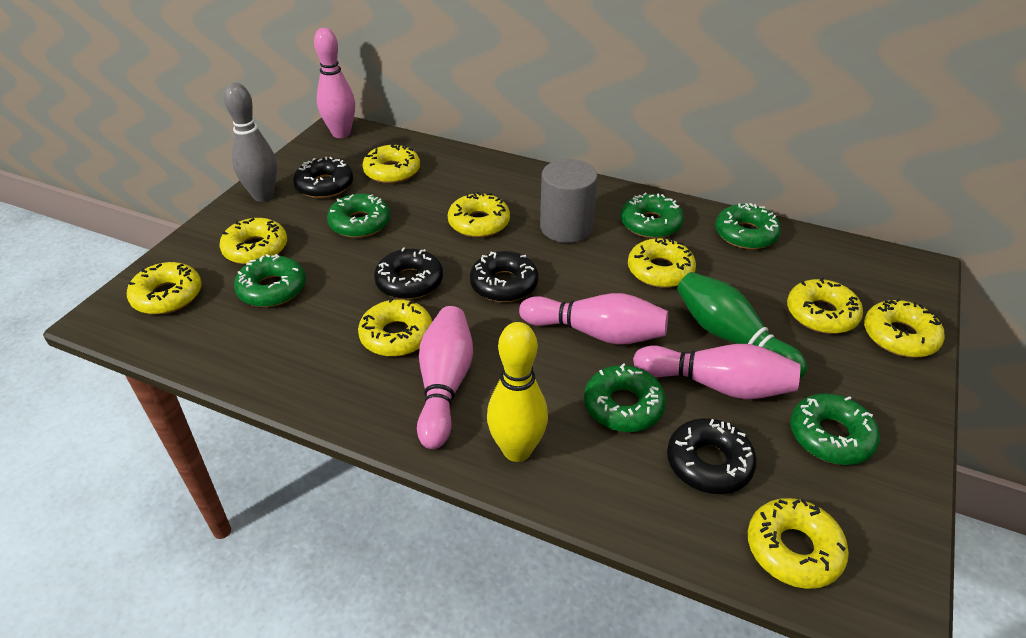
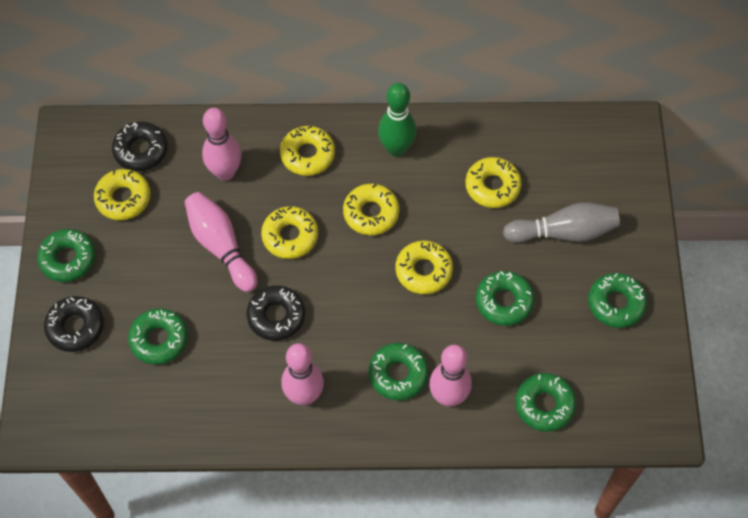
black donut: 4 -> 3
grey cylinder: 1 -> 0
yellow bowling pin: 1 -> 0
yellow donut: 9 -> 6

